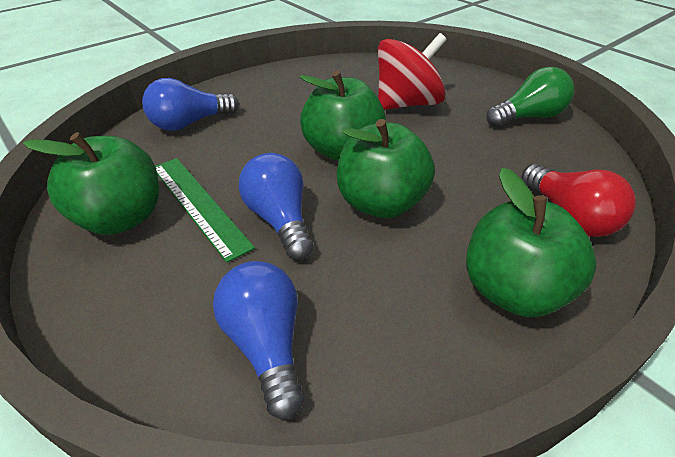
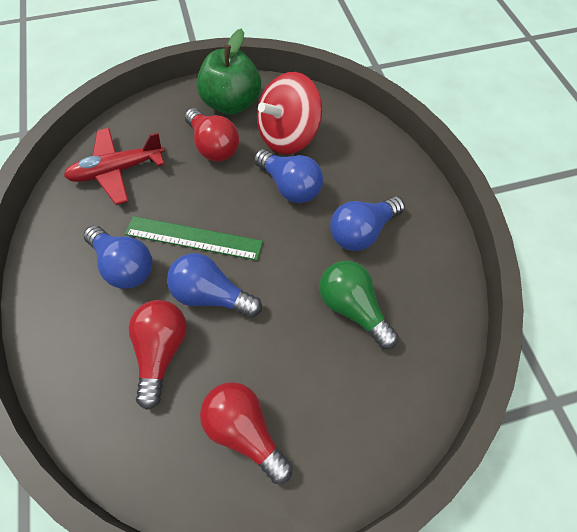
blue light bulb: 3 -> 4
green apple: 4 -> 1
red light bulb: 1 -> 3
red plane: 0 -> 1

